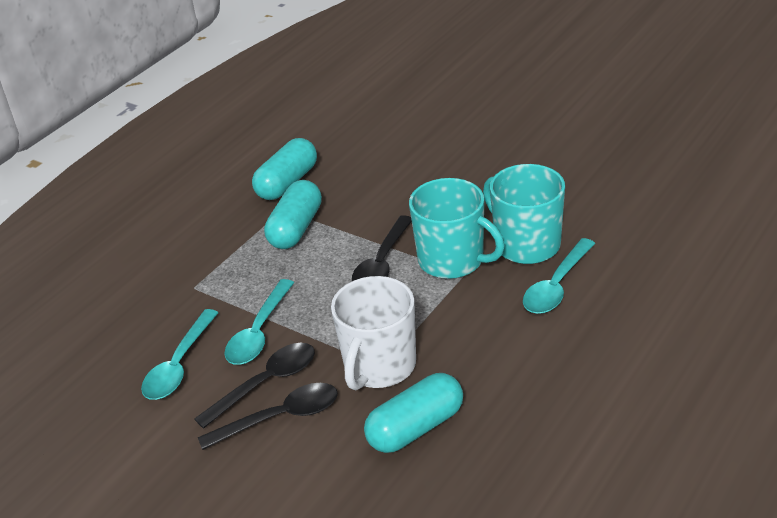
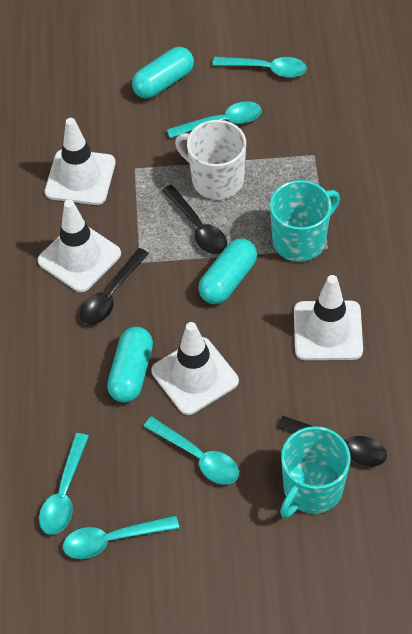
turquoise spoon: 3 -> 5
white traffic cone: 0 -> 4

